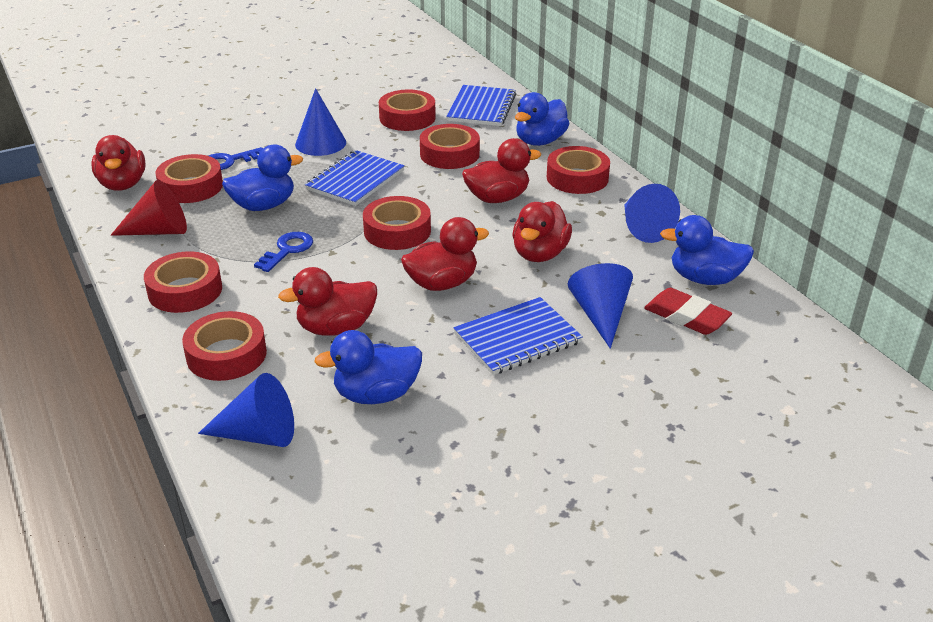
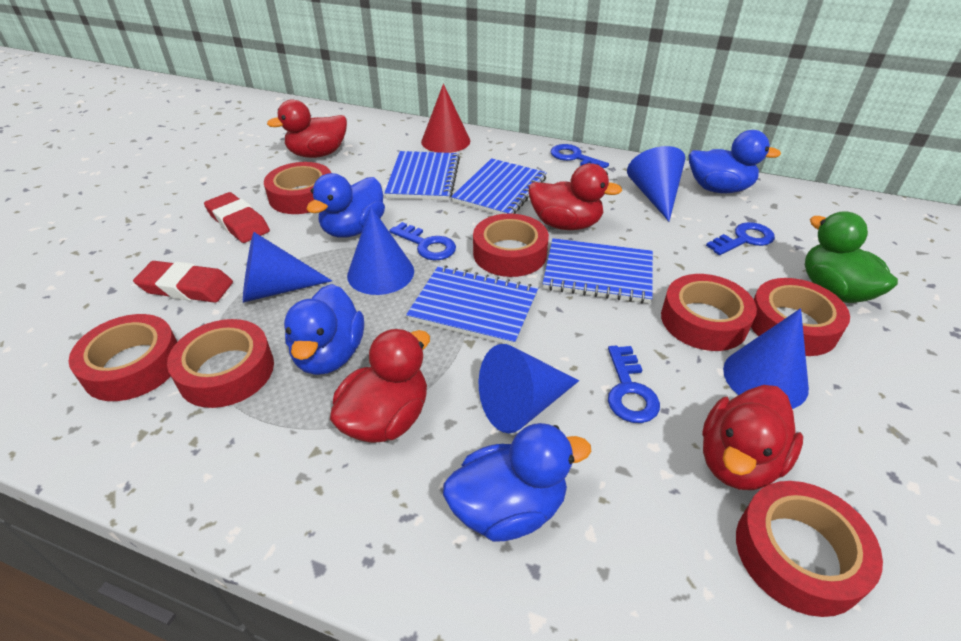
blue cone: 4 -> 5
blue key: 2 -> 4
blue notebook: 3 -> 4
green duck: 0 -> 1
red duck: 5 -> 4
red eraser: 1 -> 2

